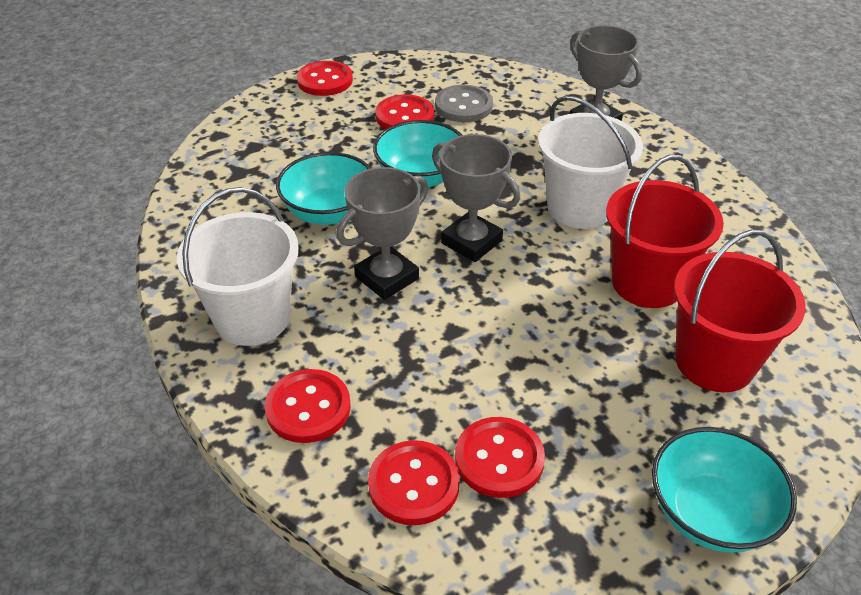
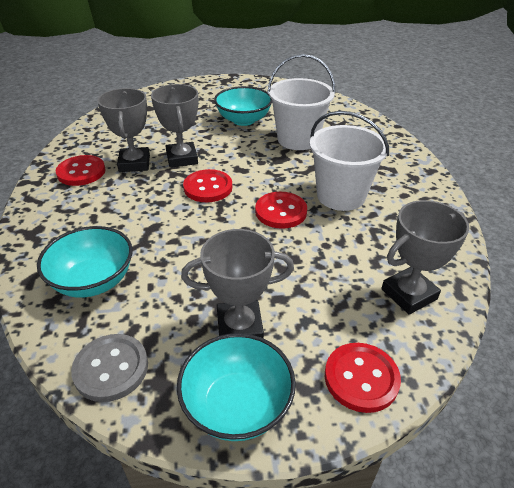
grey trophy: 3 -> 4
red bucket: 2 -> 0
red button: 5 -> 4

